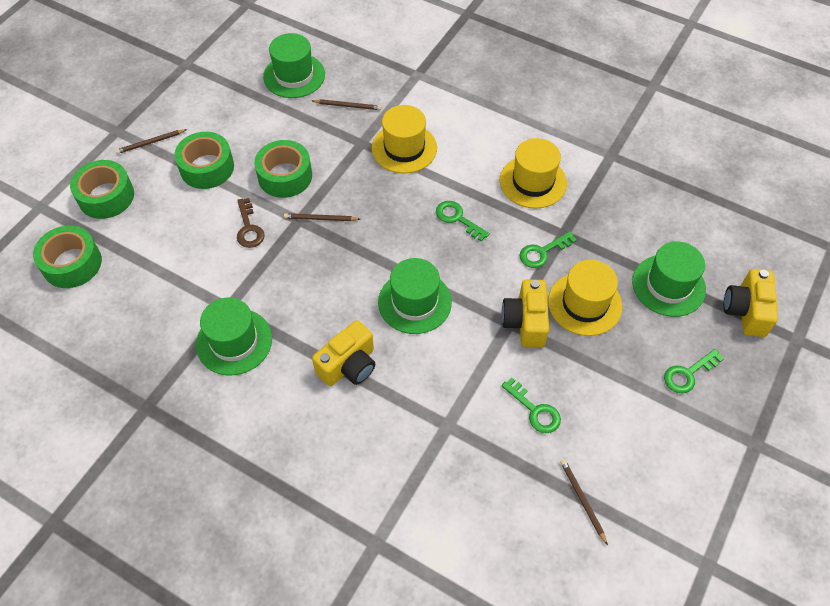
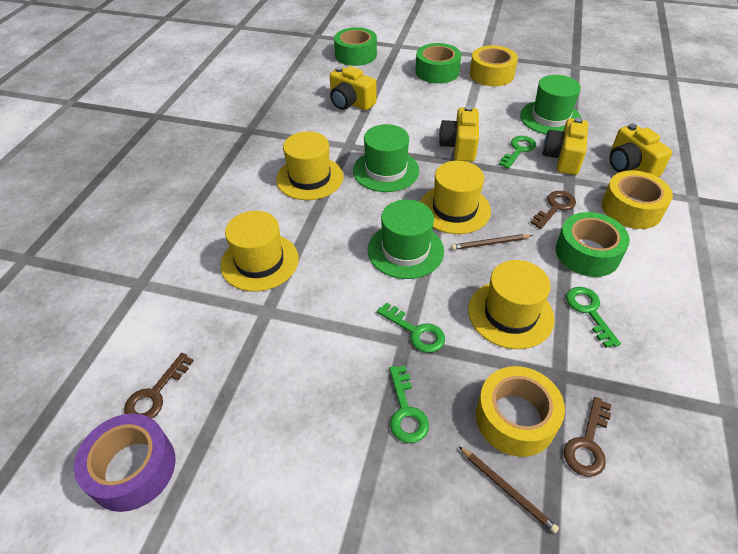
brown key: 1 -> 3
brown pencil: 4 -> 2
green hat: 4 -> 3
green tape: 4 -> 3
purple tape: 0 -> 1
yellow camera: 3 -> 4
yellow hat: 3 -> 4
yellow tape: 0 -> 3

